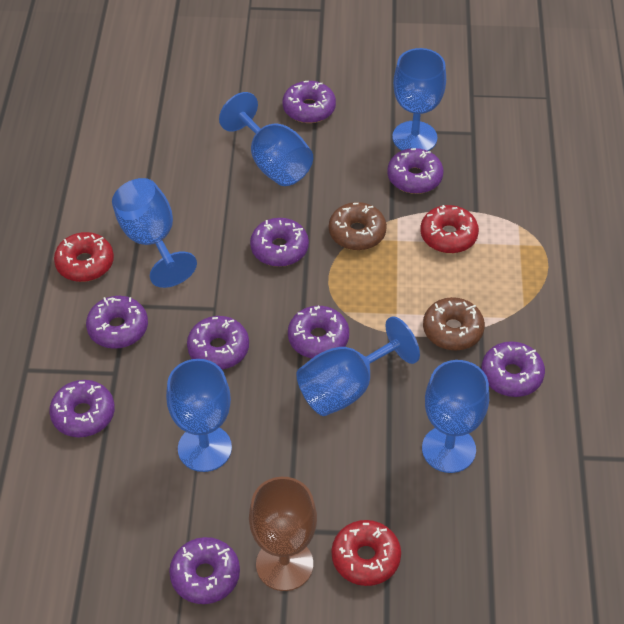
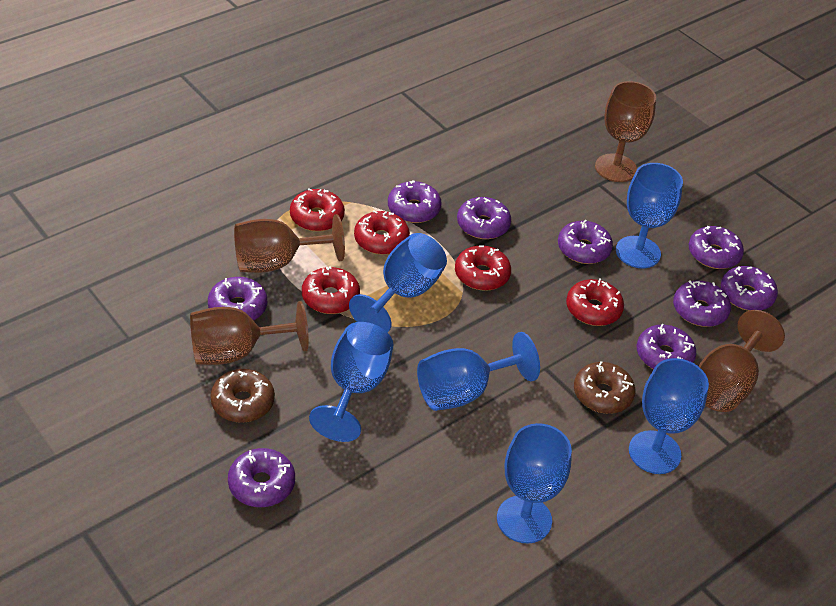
brown goblet: 1 -> 4
red donut: 3 -> 5

